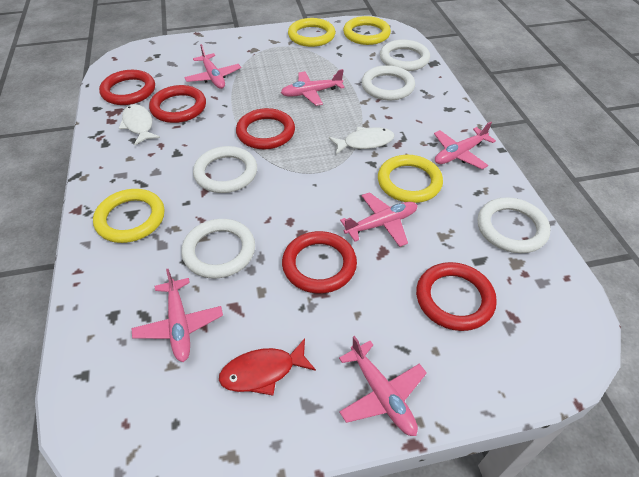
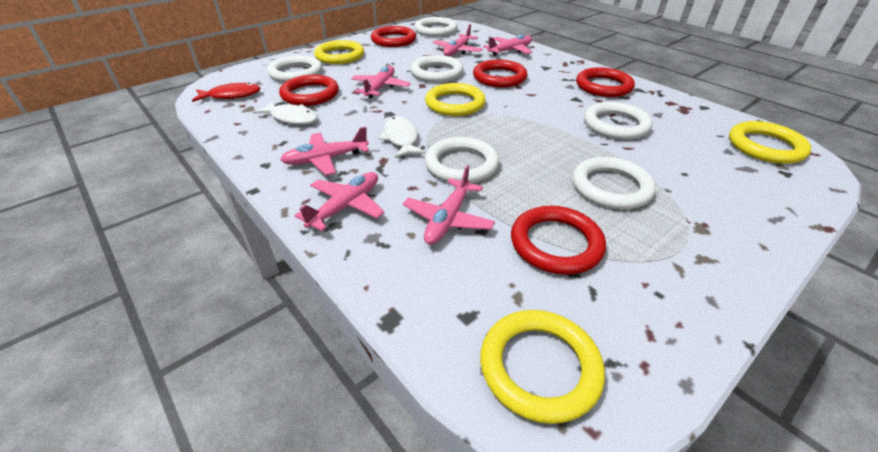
white ring: 5 -> 6

